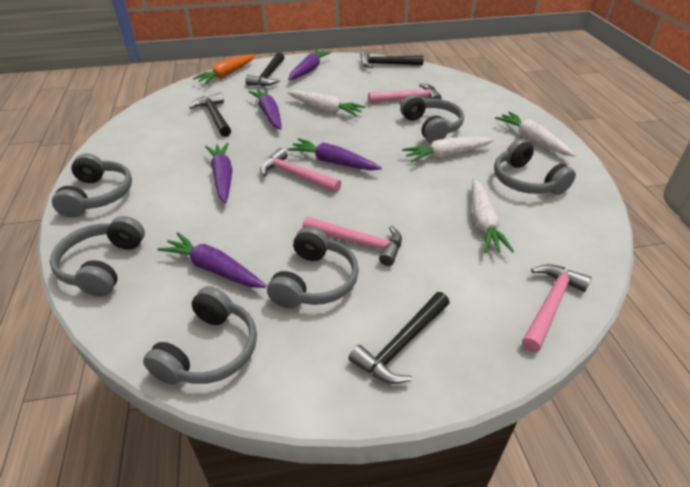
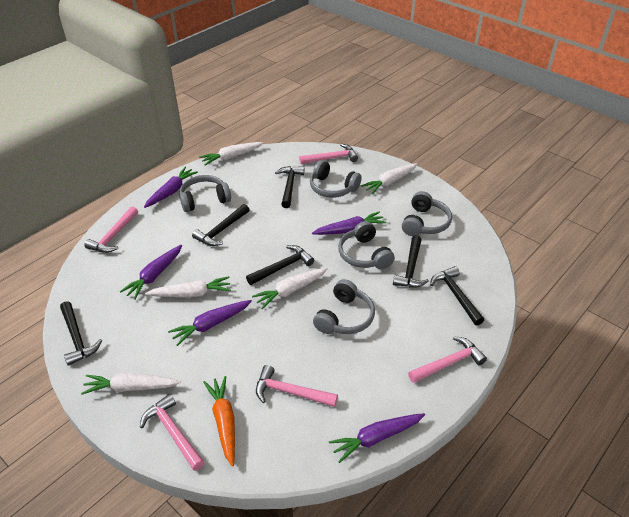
black hammer: 4 -> 6
grey headphones: 6 -> 5
pink hammer: 4 -> 5
white carrot: 4 -> 5

